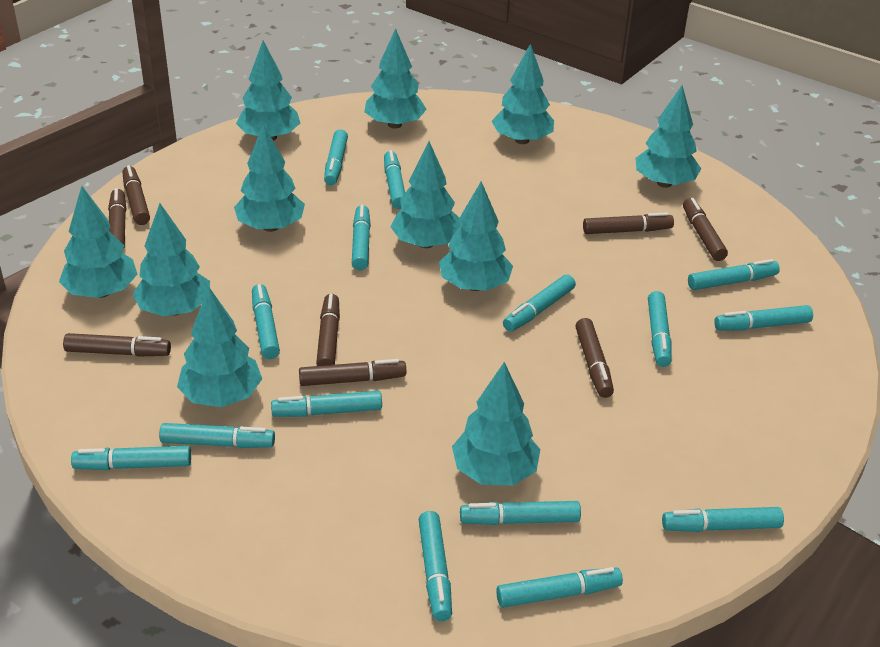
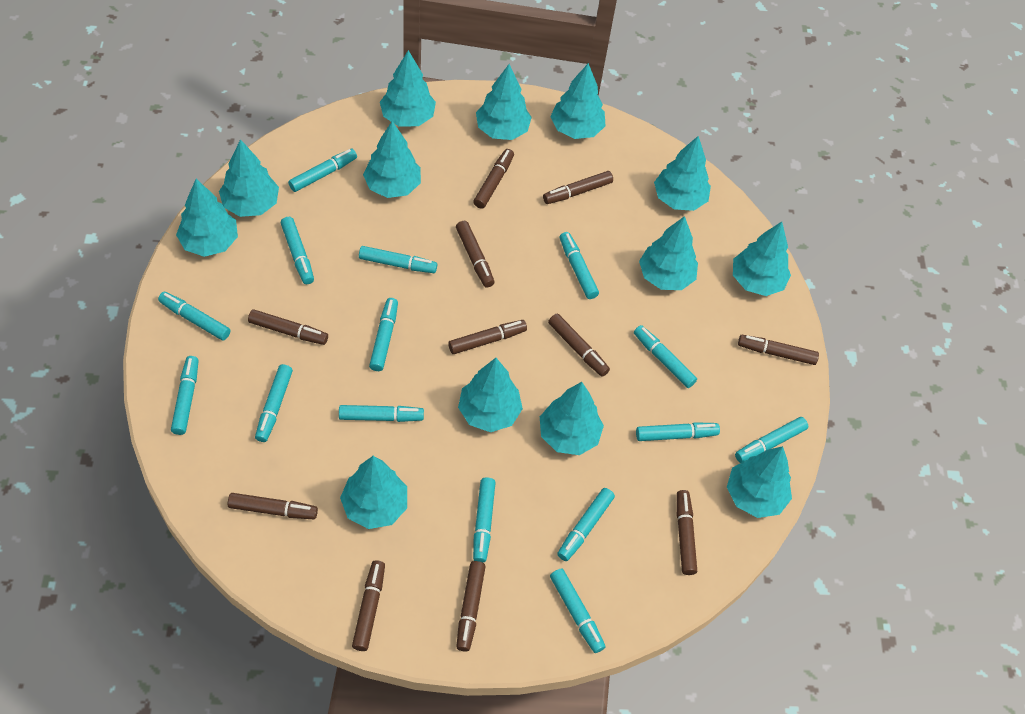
brown marker: 8 -> 11
turquoise tree: 11 -> 13

